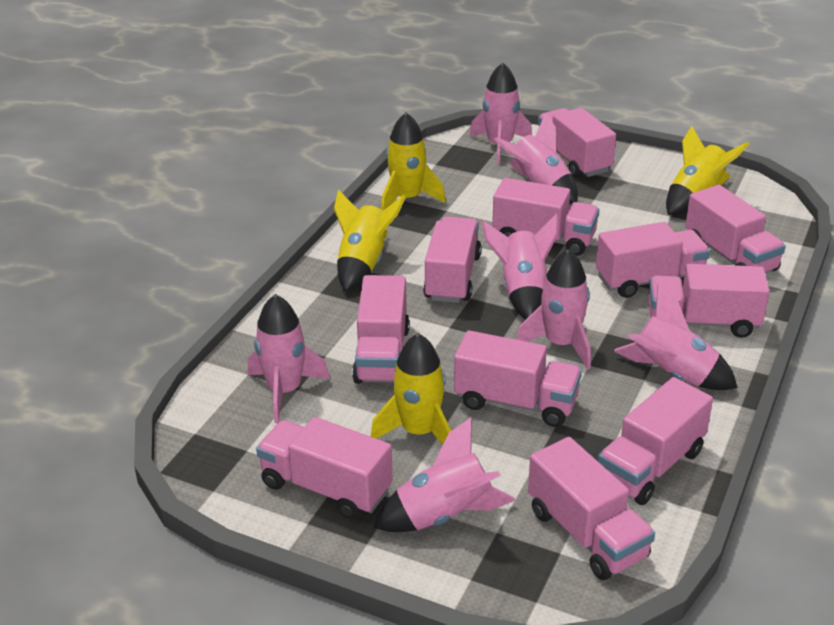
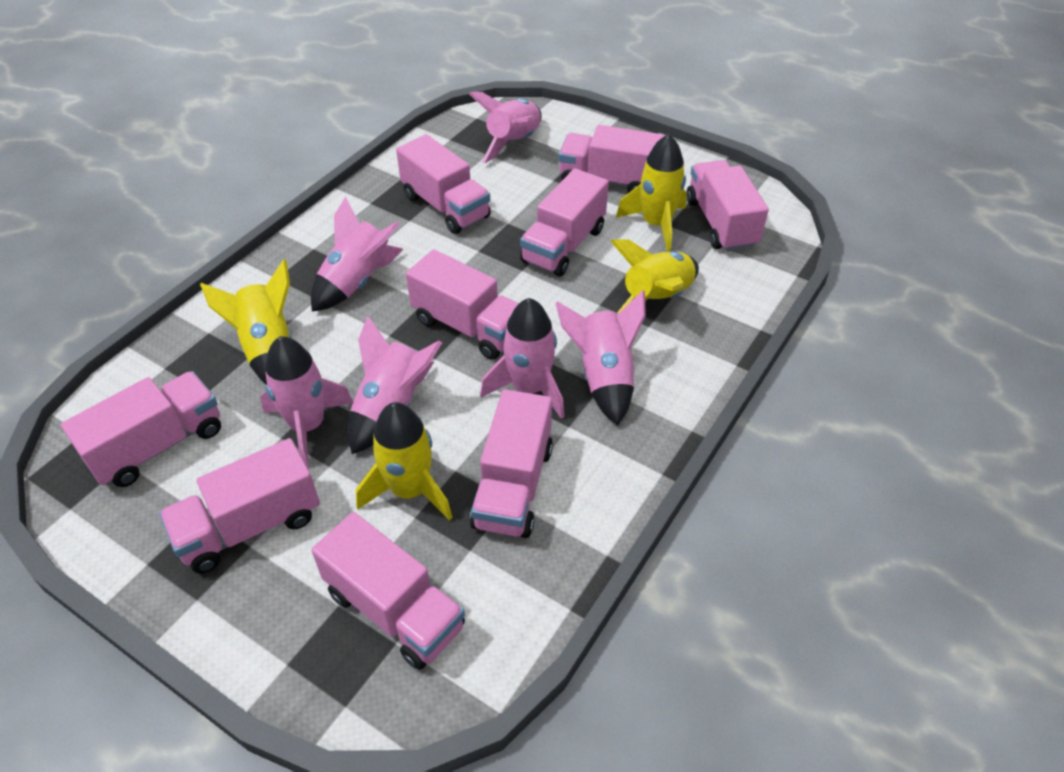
pink rocket: 7 -> 6
pink truck: 11 -> 9

